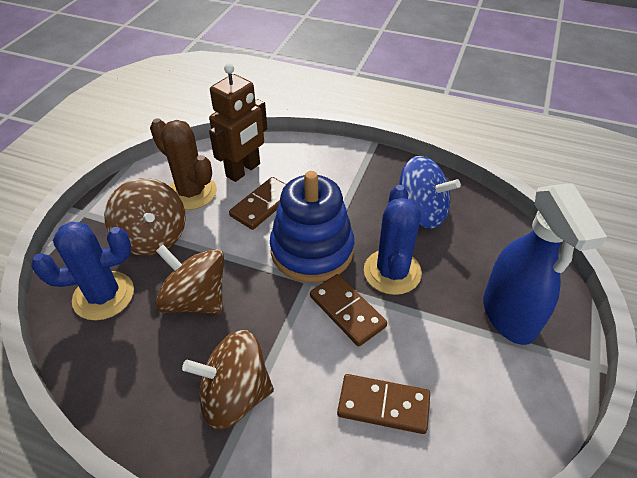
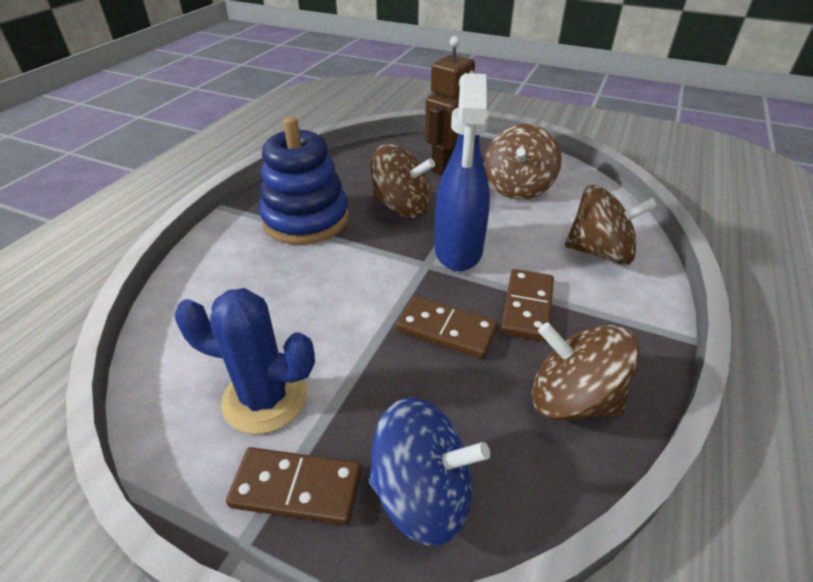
blue cactus: 2 -> 1
brown cactus: 1 -> 0
brown spinning top: 3 -> 4

